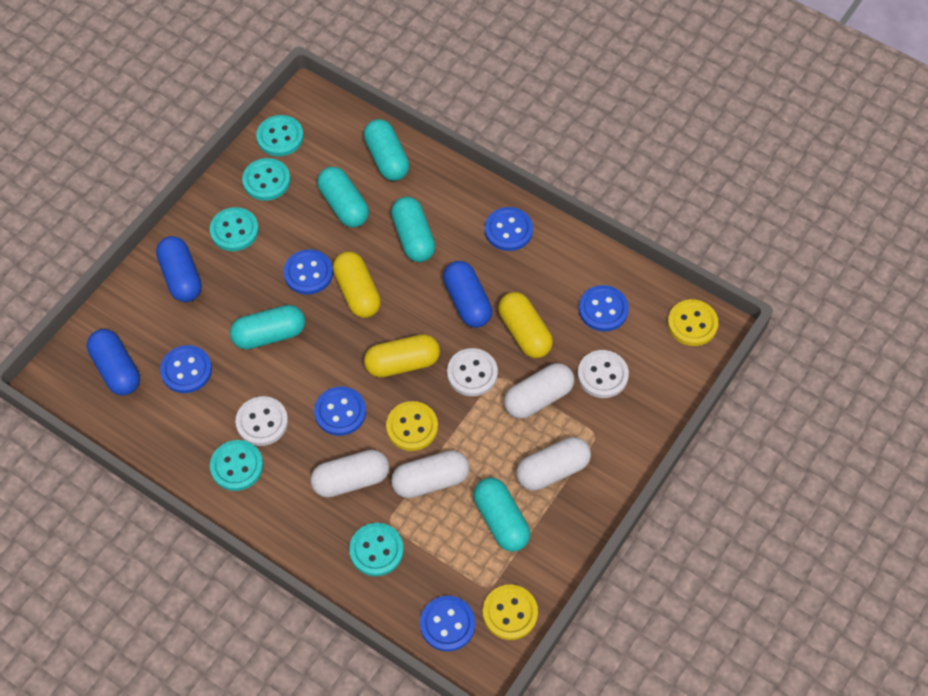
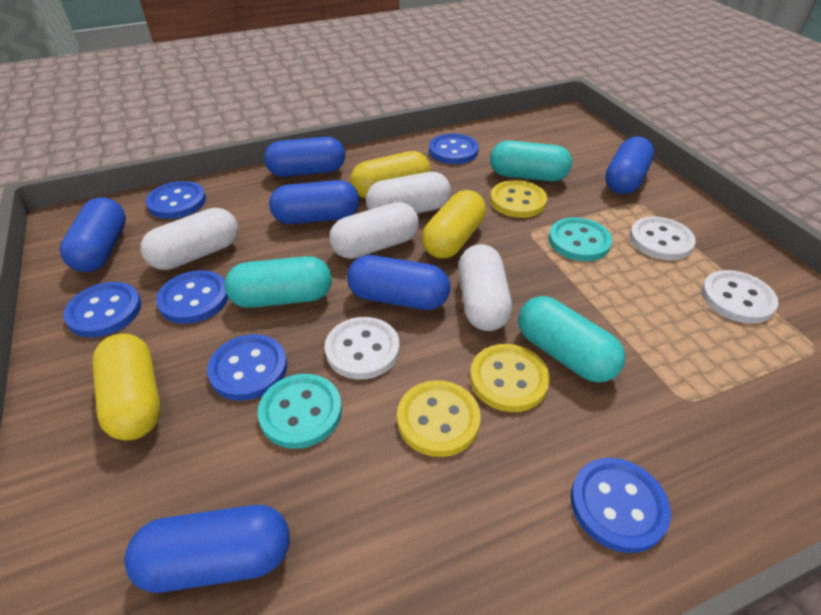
blue capsule: 3 -> 6
turquoise button: 5 -> 2
turquoise capsule: 5 -> 3

